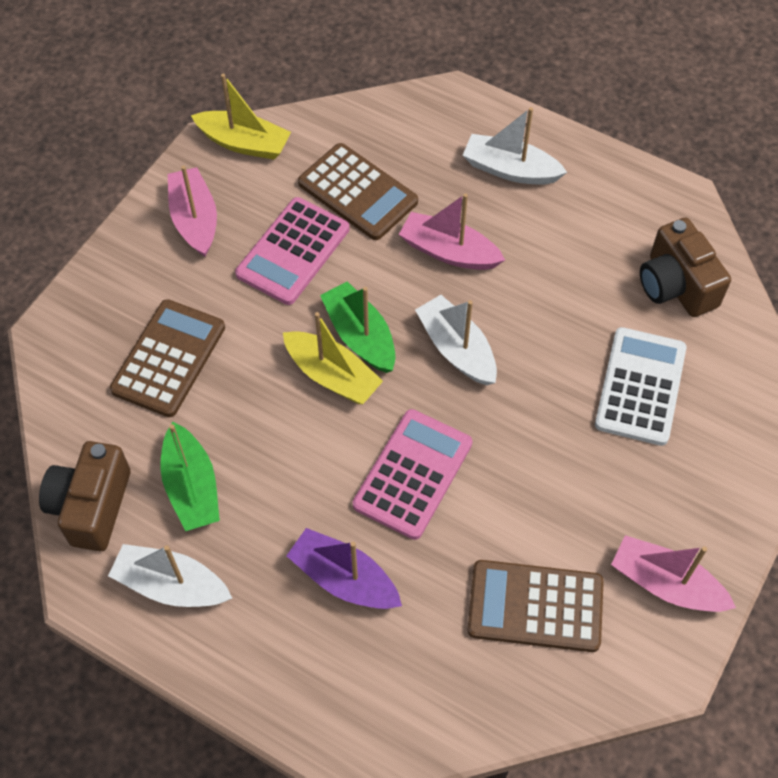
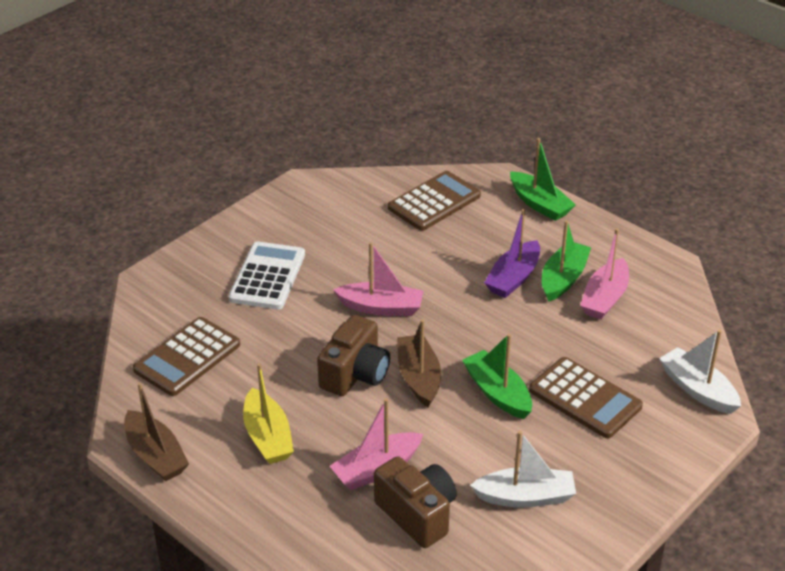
brown boat: 0 -> 2
green boat: 2 -> 3
pink calculator: 2 -> 0
white boat: 3 -> 2
yellow boat: 2 -> 1

